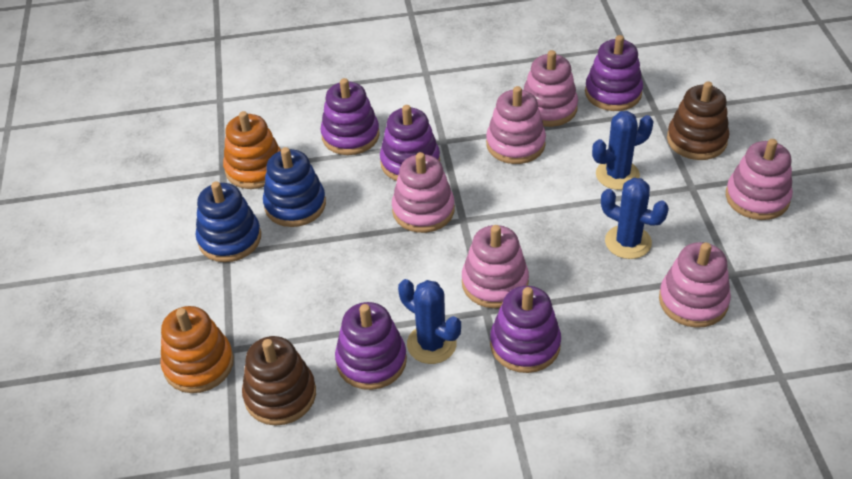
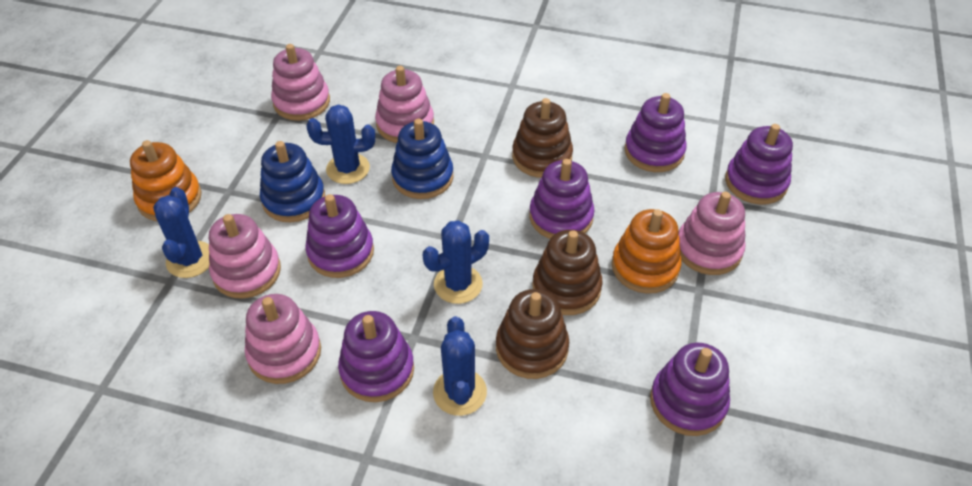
blue cactus: 3 -> 4
brown stacking toy: 2 -> 3
pink stacking toy: 6 -> 5
purple stacking toy: 5 -> 6

